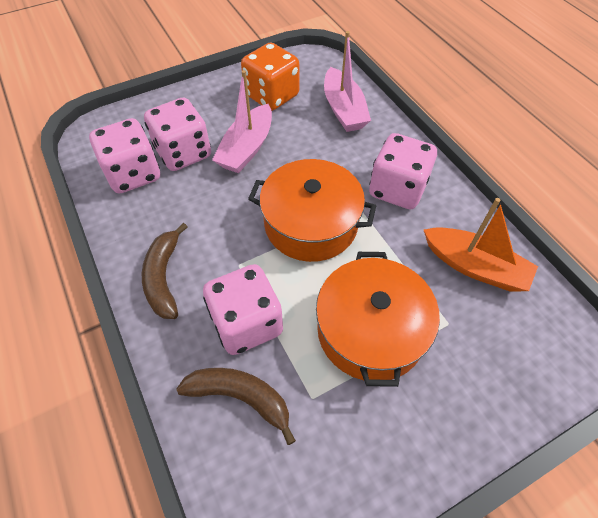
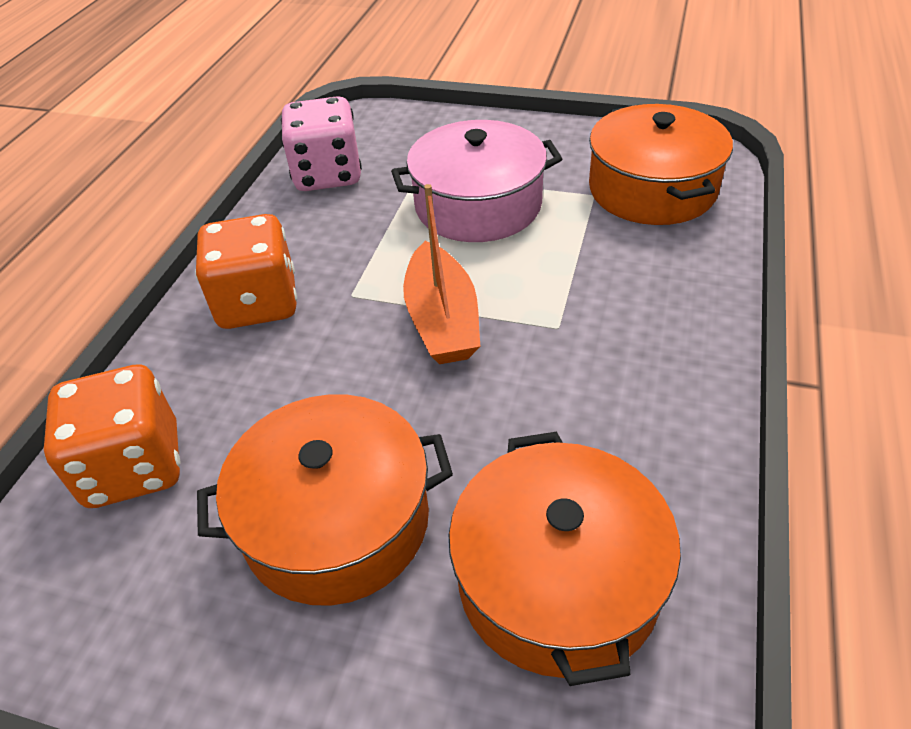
brown banana: 2 -> 0
orange dice: 1 -> 2
orange pot: 2 -> 3
pink boat: 2 -> 0
pink dice: 4 -> 1
pink pot: 0 -> 1

